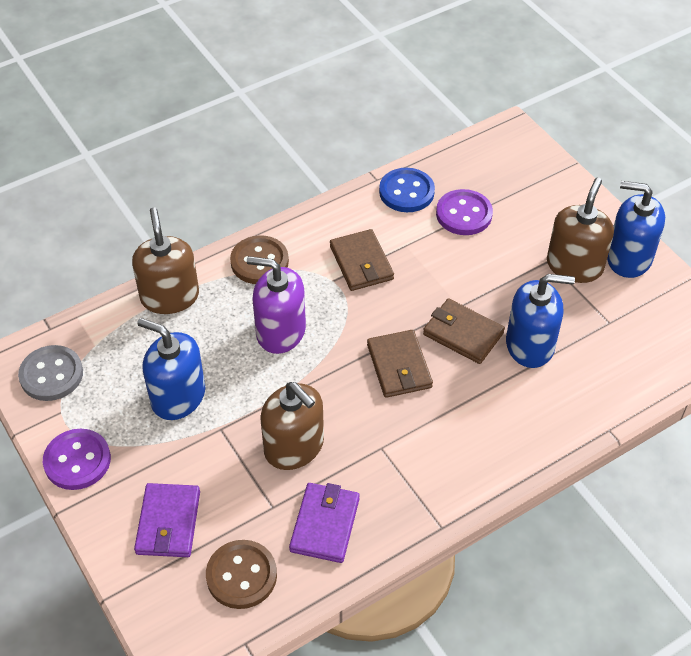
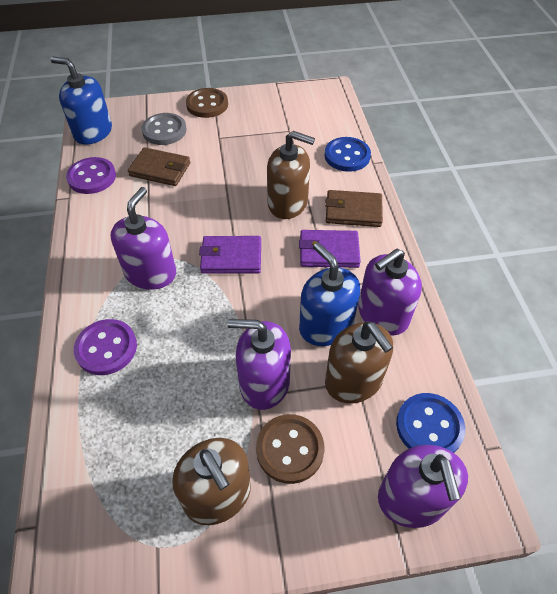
blue button: 1 -> 2
blue soap dispenser: 3 -> 2
brown wallet: 3 -> 2
purple soap dispenser: 1 -> 4

